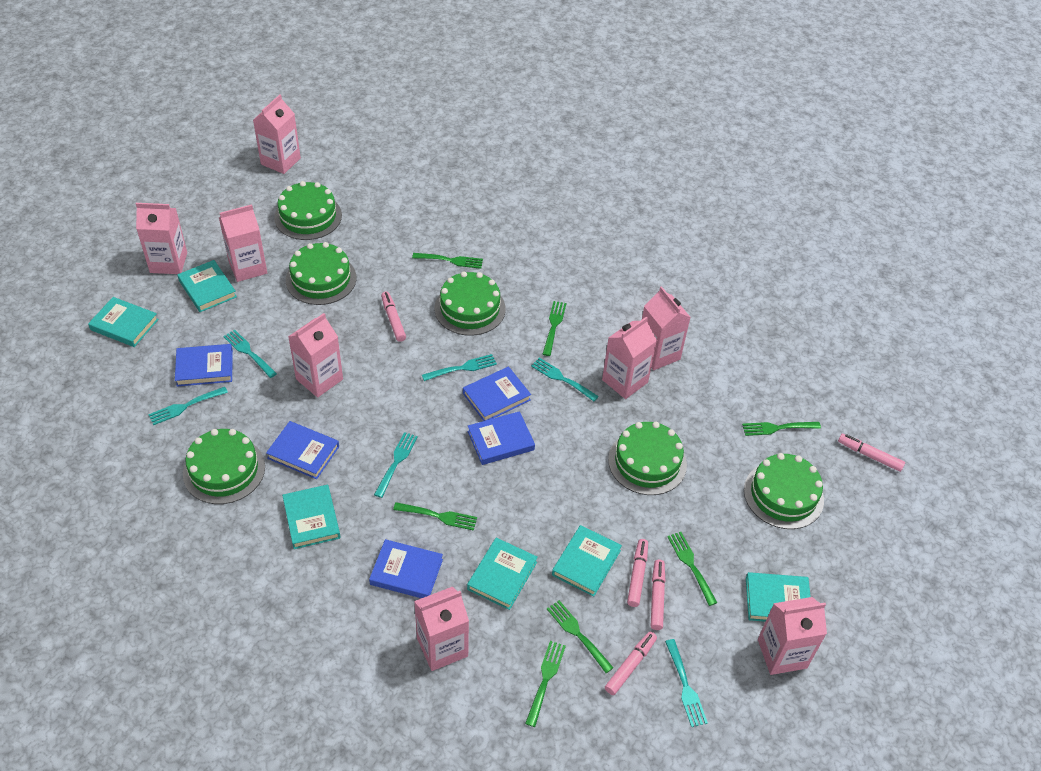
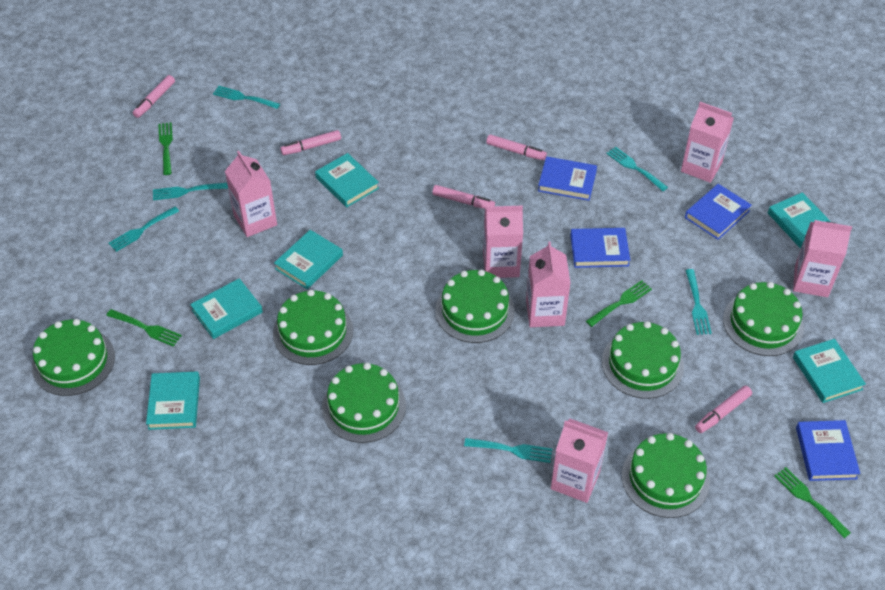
blue book: 5 -> 4
green cake: 6 -> 7
green fork: 7 -> 4
pink carton: 8 -> 6

